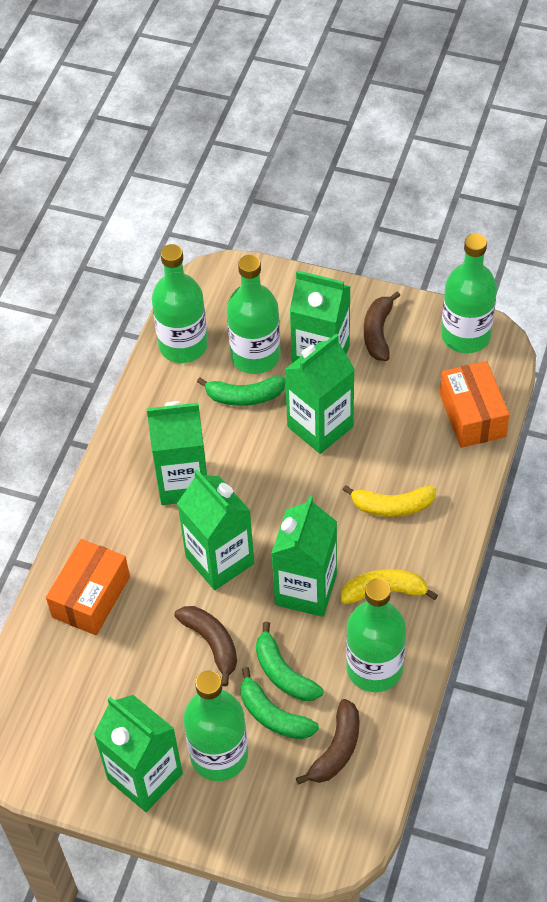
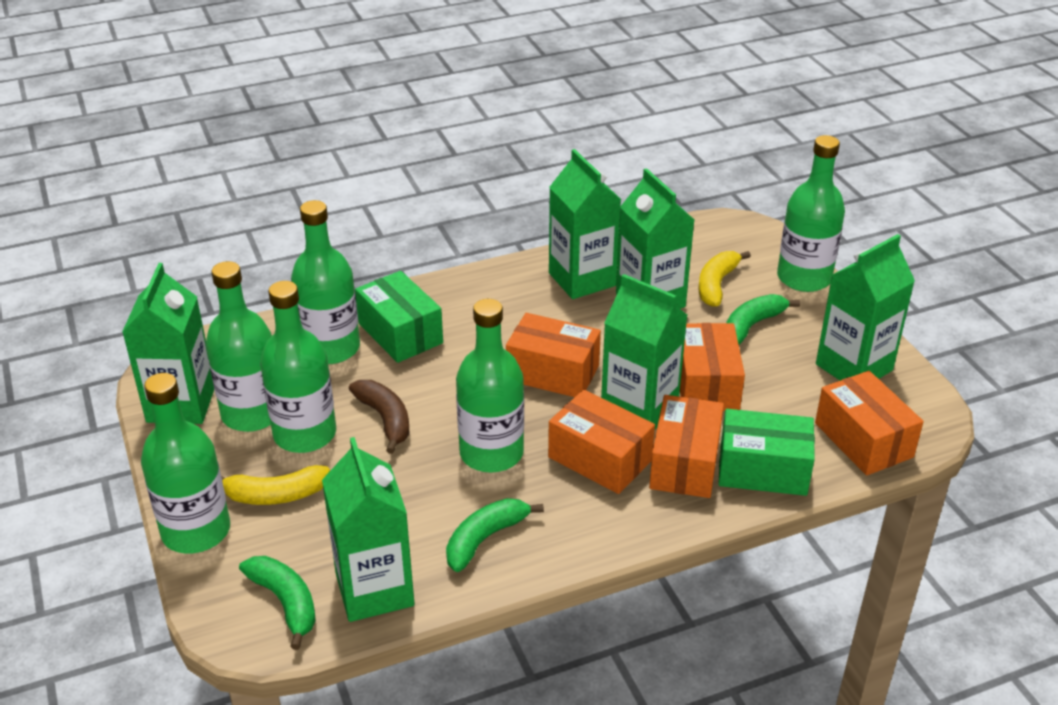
brown banana: 3 -> 1
green bottle: 5 -> 6
green box: 0 -> 2
orange box: 2 -> 5

